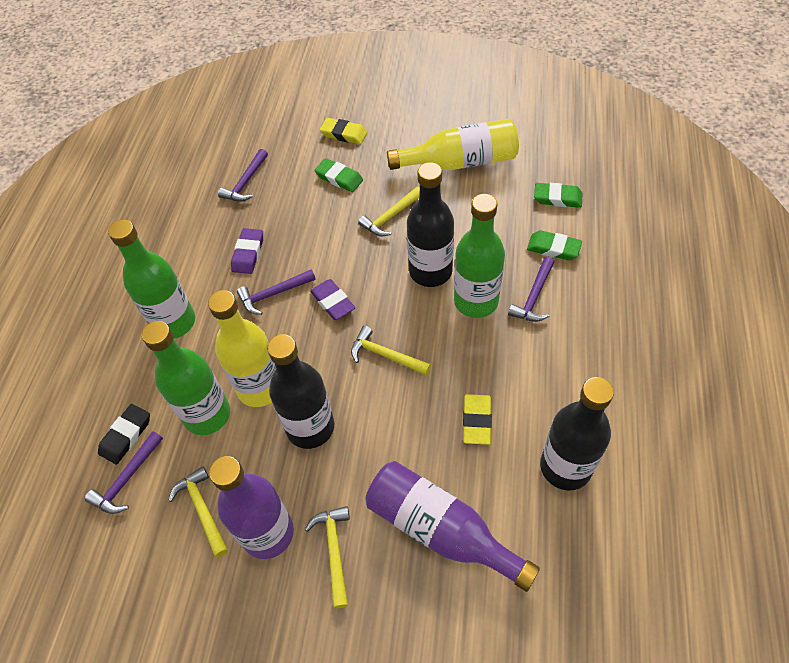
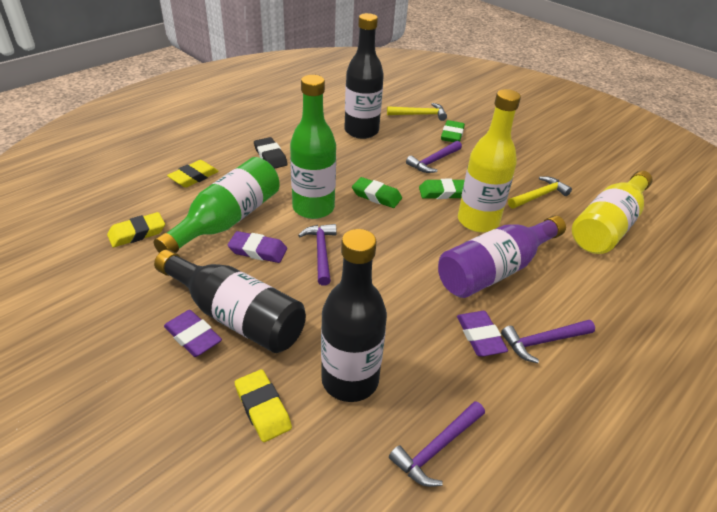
green bottle: 3 -> 2
purple bottle: 2 -> 1
purple eraser: 2 -> 3
yellow eraser: 2 -> 3
yellow hammer: 4 -> 2

